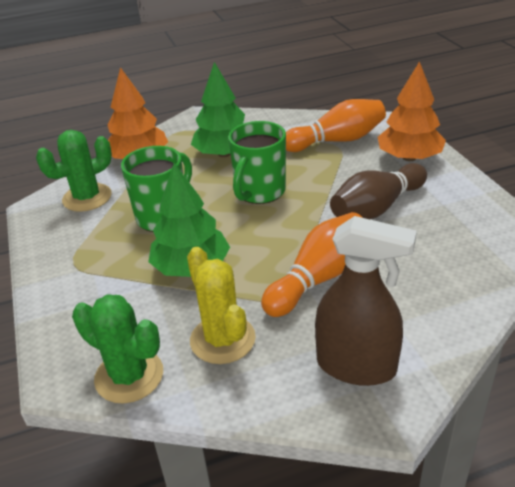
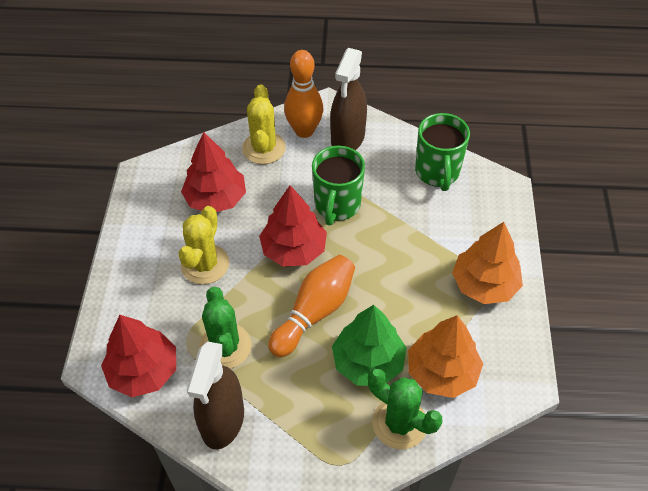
brown bowling pin: 1 -> 0
brown spray bottle: 1 -> 2
green tree: 2 -> 1
red tree: 0 -> 3
yellow cactus: 1 -> 2

